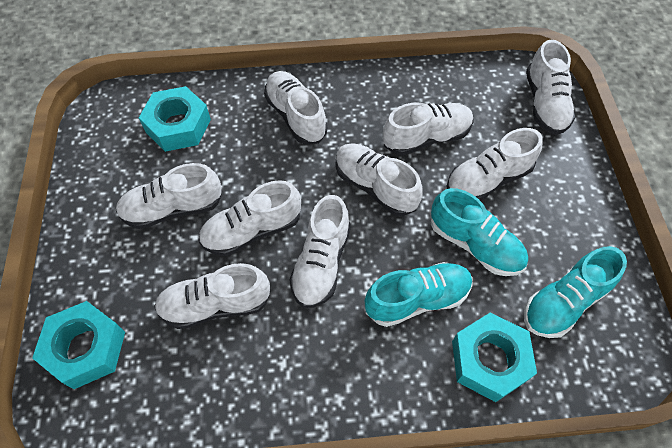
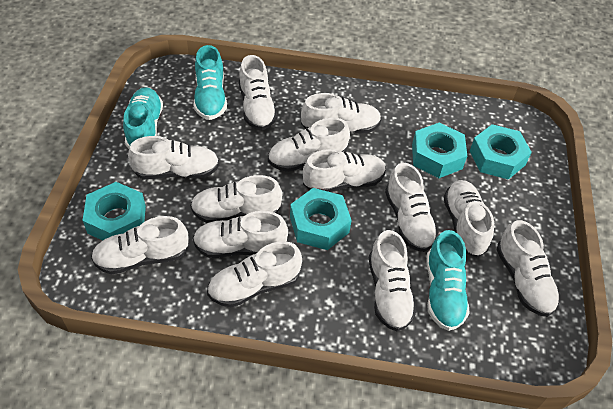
turquoise nut: 3 -> 4
white shoe: 9 -> 13

